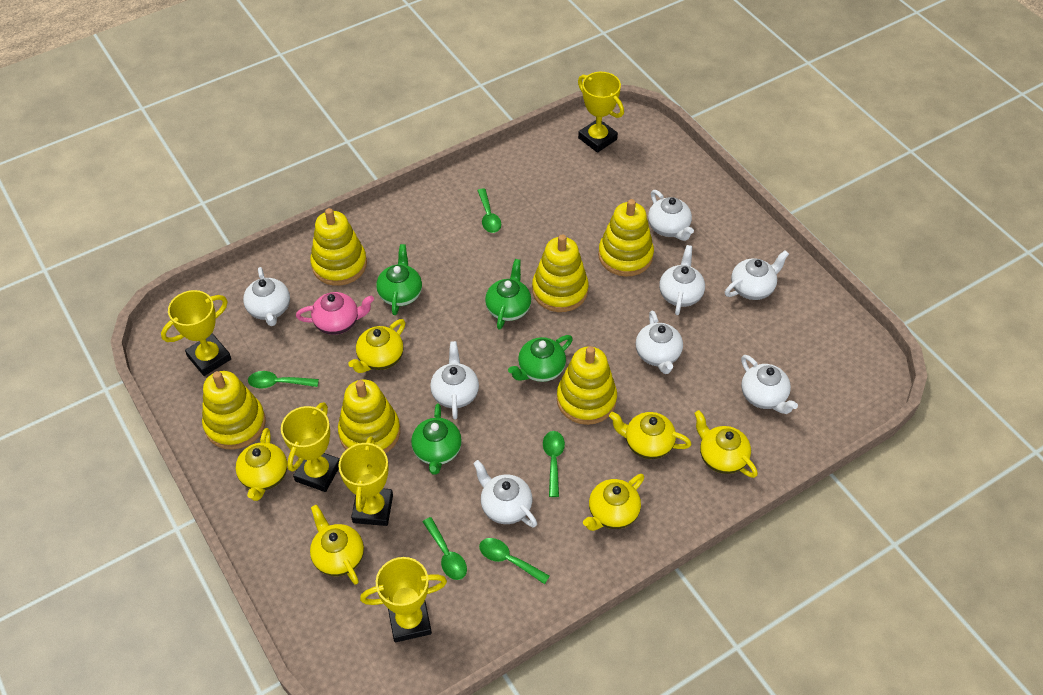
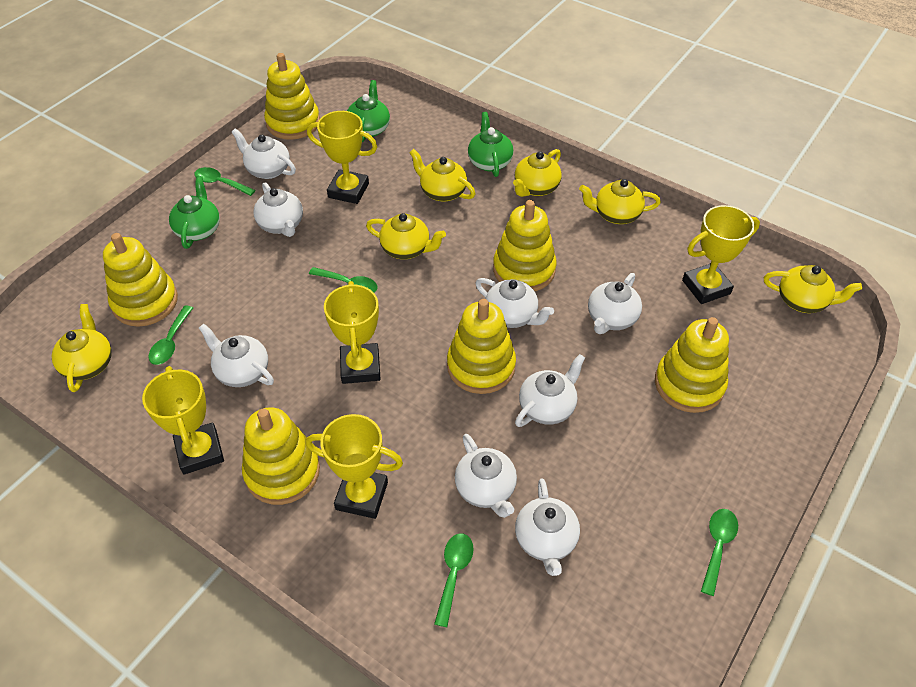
green teapot: 4 -> 3
pink teapot: 1 -> 0

